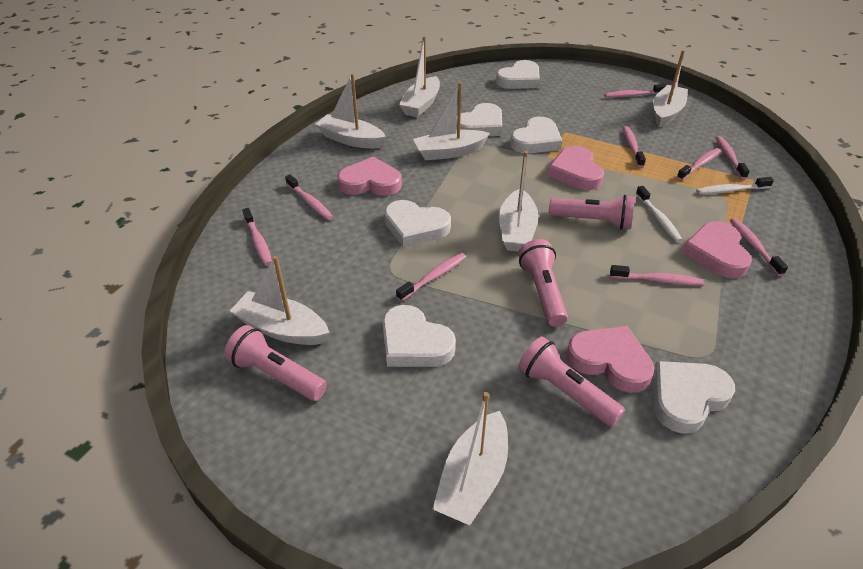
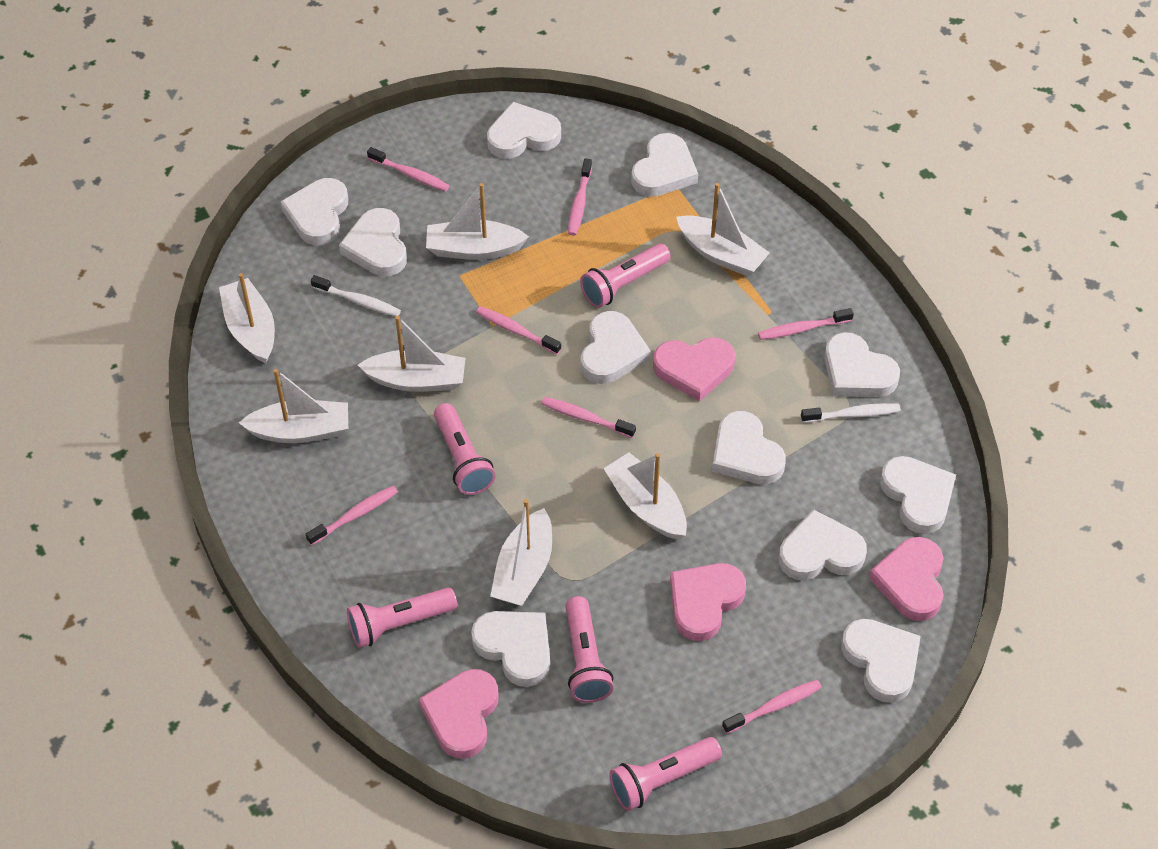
pink flashlight: 4 -> 5
pink toothbrush: 9 -> 7
white heart: 6 -> 11

